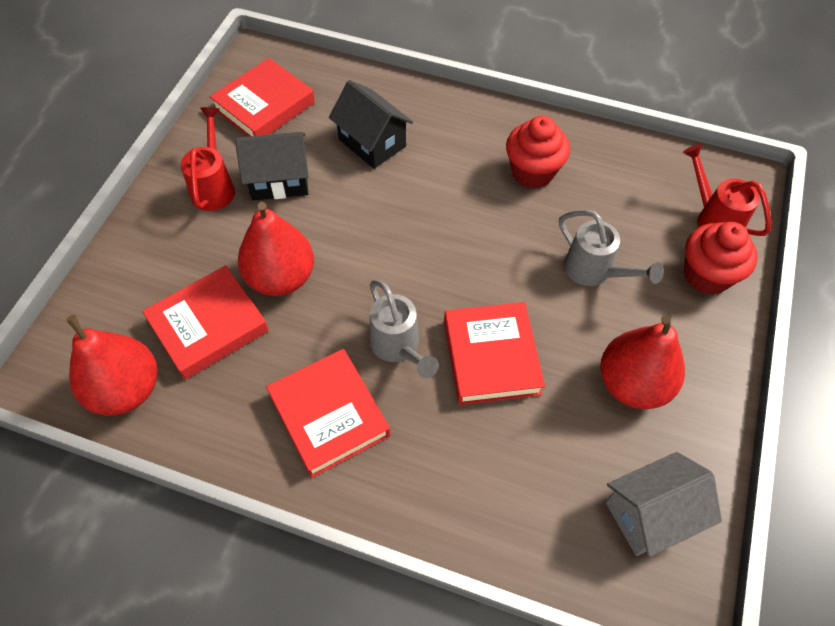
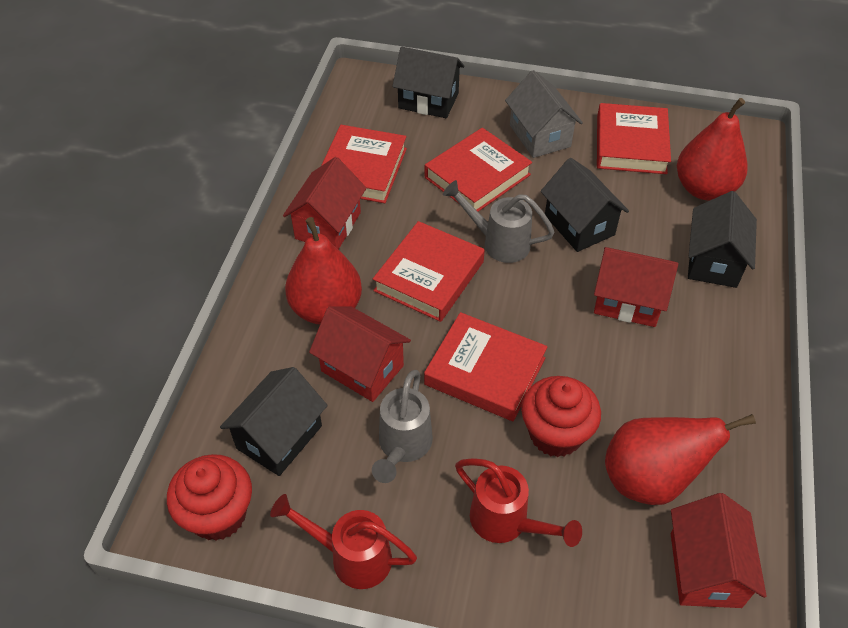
black house: 2 -> 4
red book: 4 -> 5
red house: 0 -> 4

